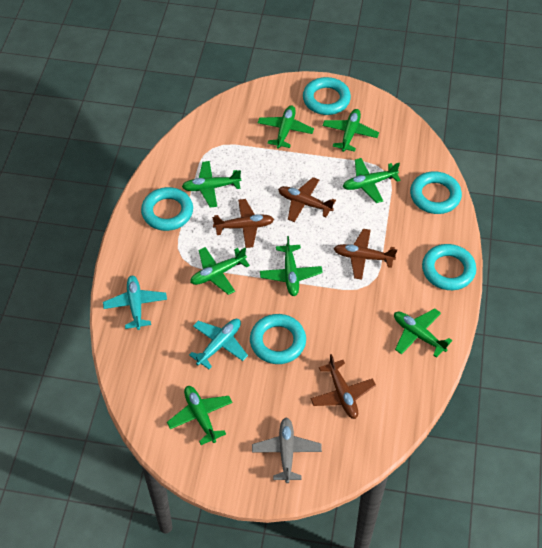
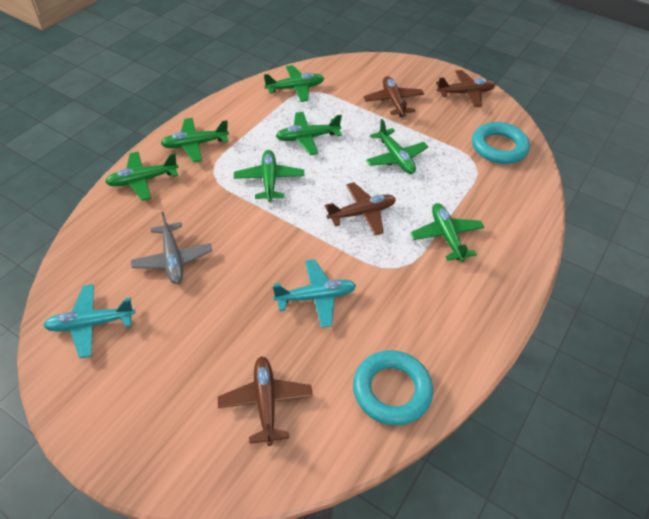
green plane: 8 -> 7
turquoise ring: 5 -> 2

